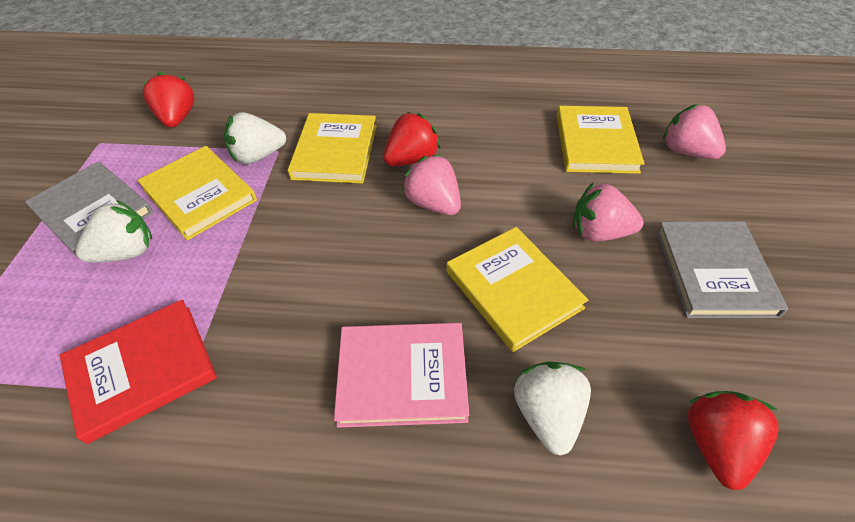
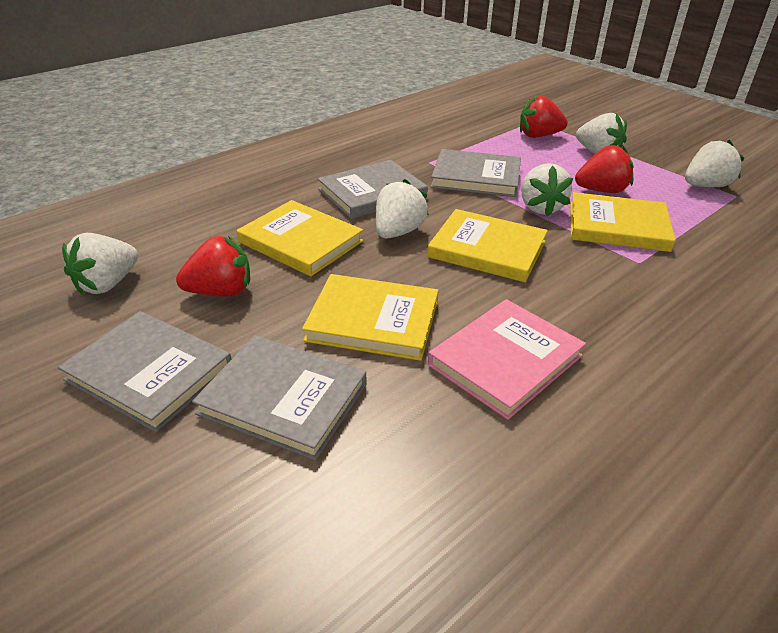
grey book: 2 -> 4
pink strawberry: 3 -> 0
red book: 1 -> 0
white strawberry: 3 -> 5

